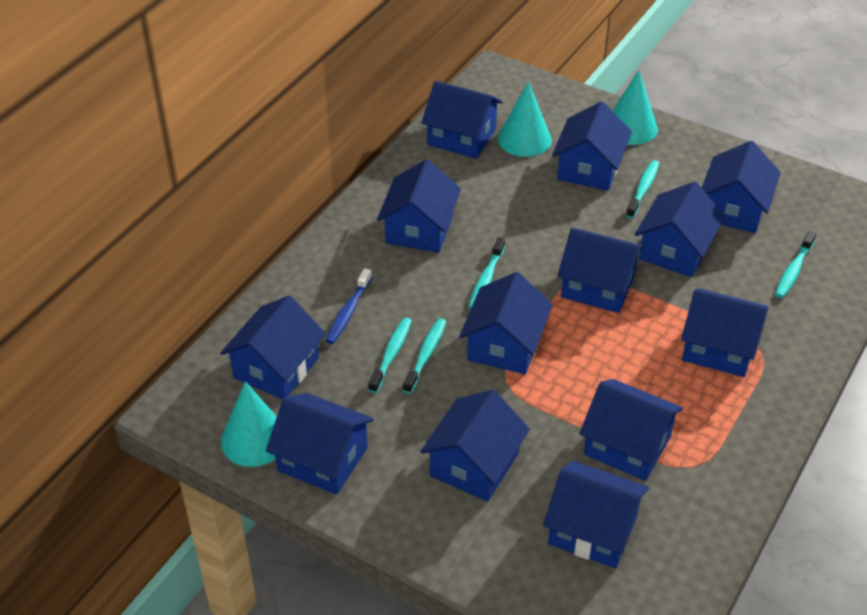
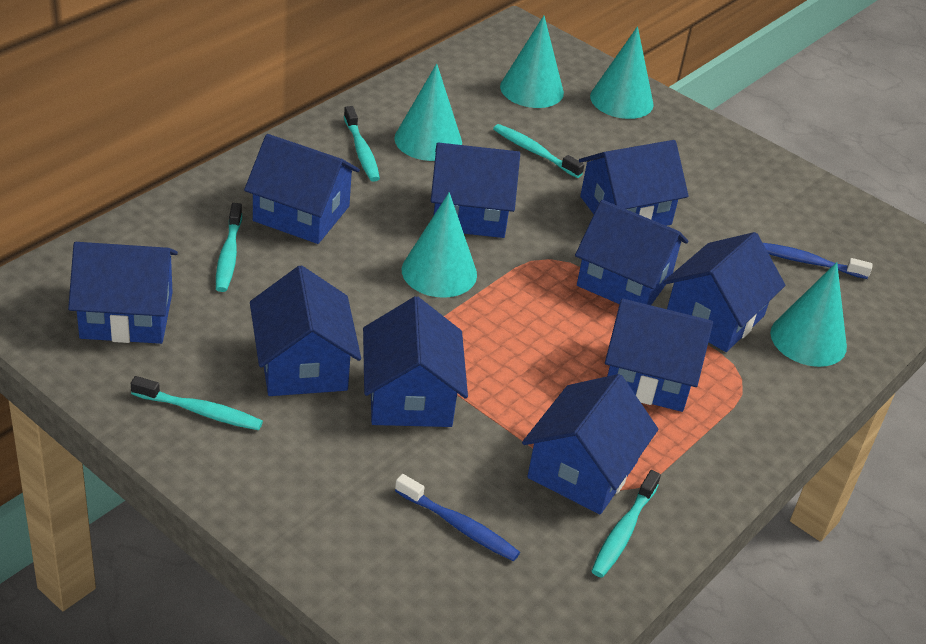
blue house: 13 -> 10
blue toothbrush: 1 -> 2
turquoise cone: 3 -> 5

